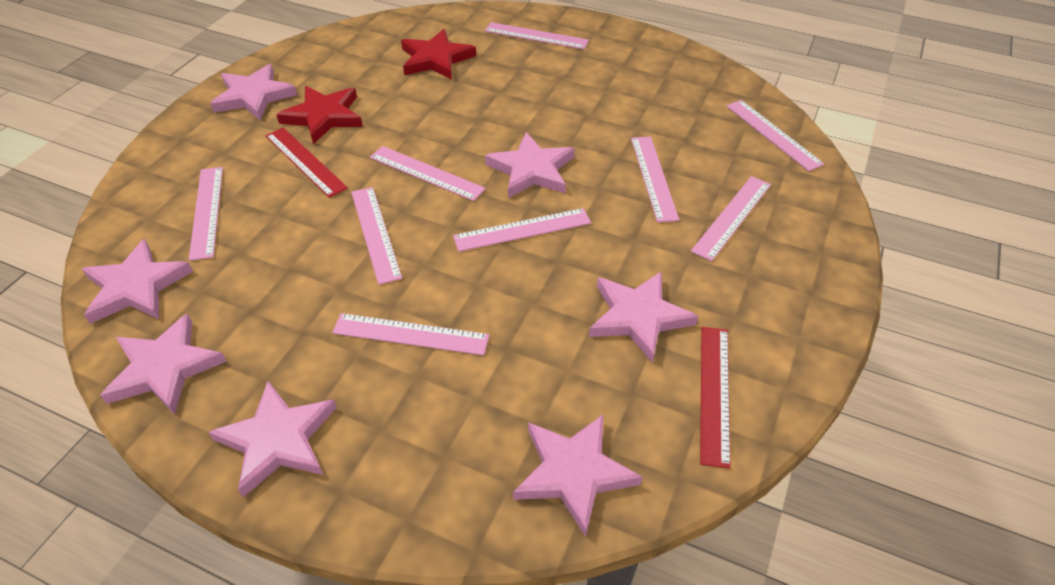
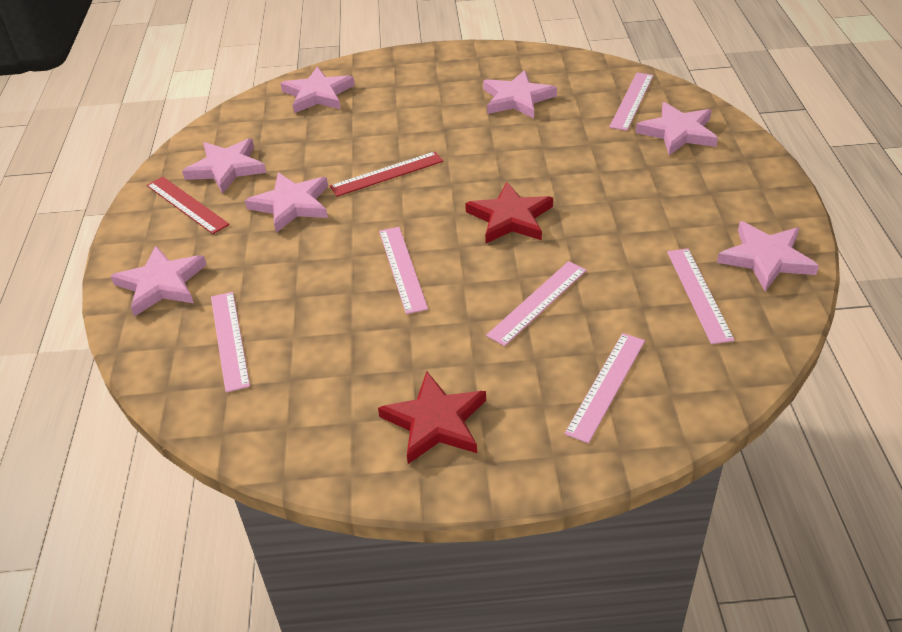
pink ruler: 9 -> 6

